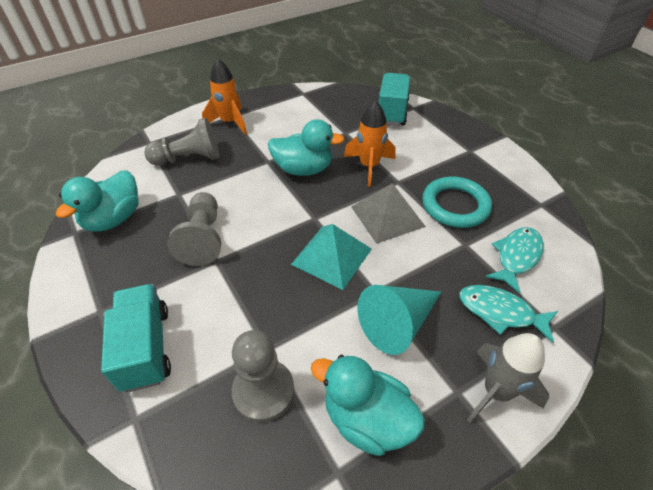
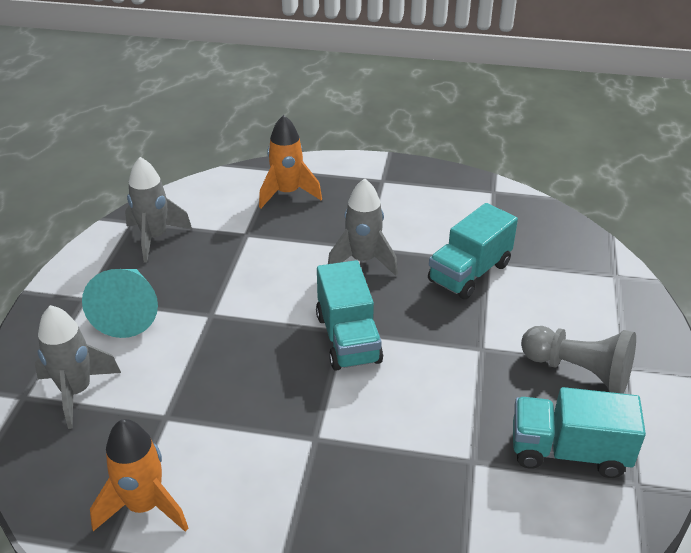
grey pawn: 3 -> 1
grey pyramid: 1 -> 0
grey rocket: 1 -> 3
turquoise duck: 3 -> 0
turquoise fish: 2 -> 0
turquoise pyramid: 1 -> 0
turquoise ring: 1 -> 0
turquoise truck: 2 -> 3

